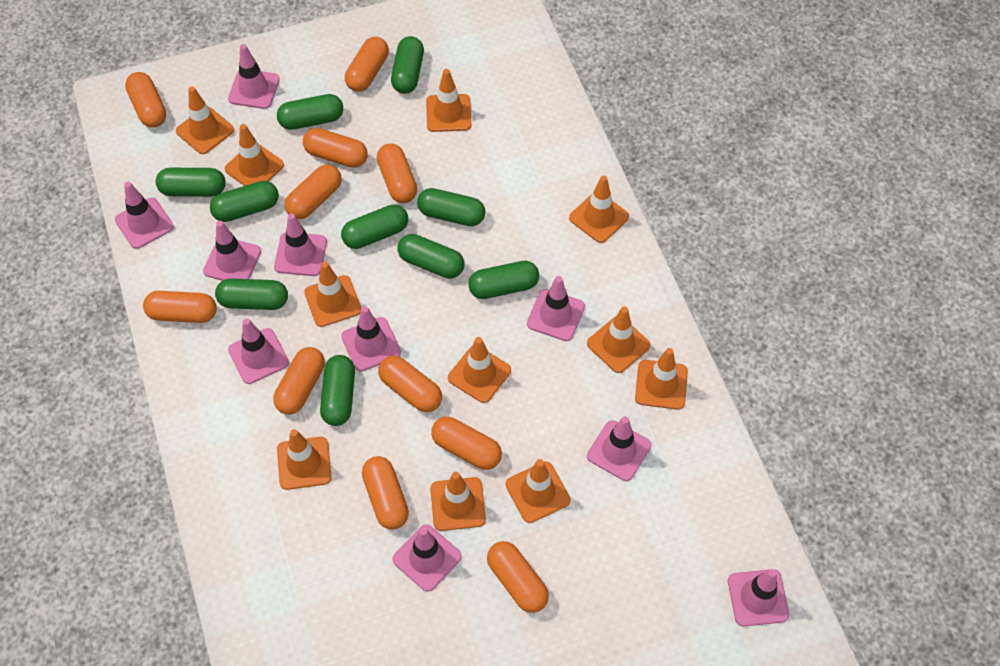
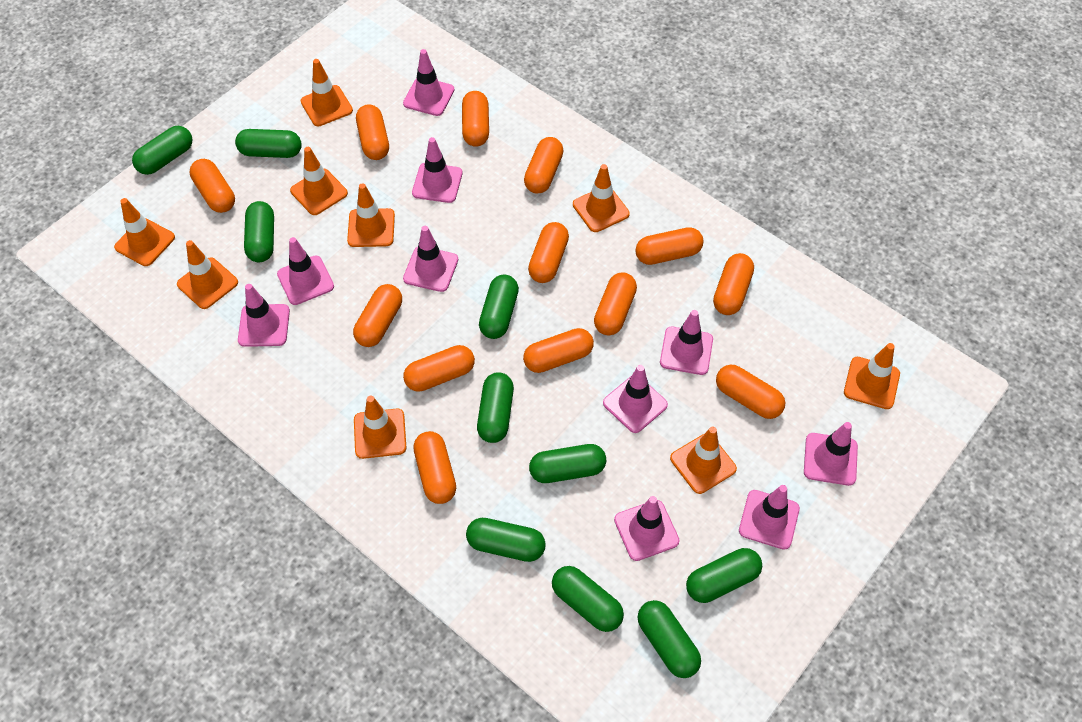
orange capsule: 11 -> 13
orange traffic cone: 11 -> 9

